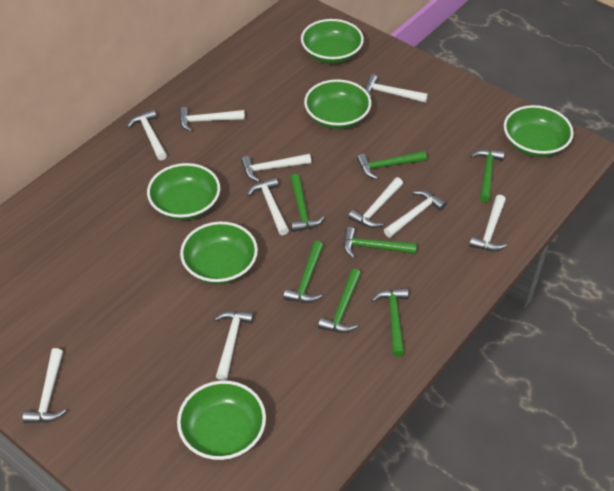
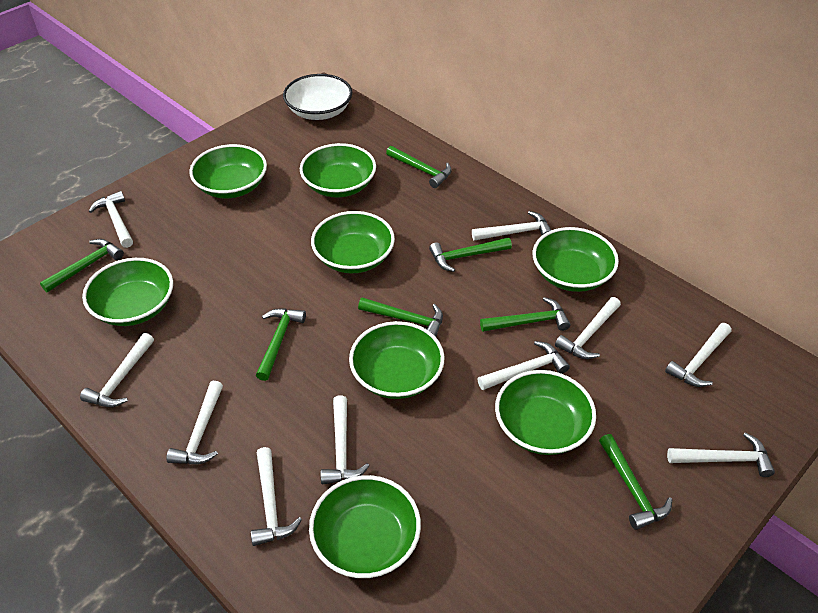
green bowl: 6 -> 8
white bowl: 0 -> 1

